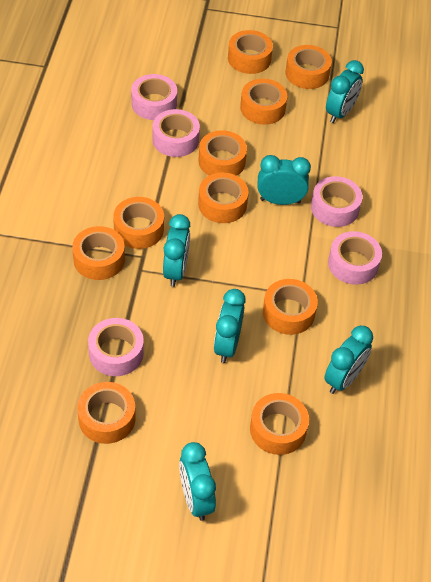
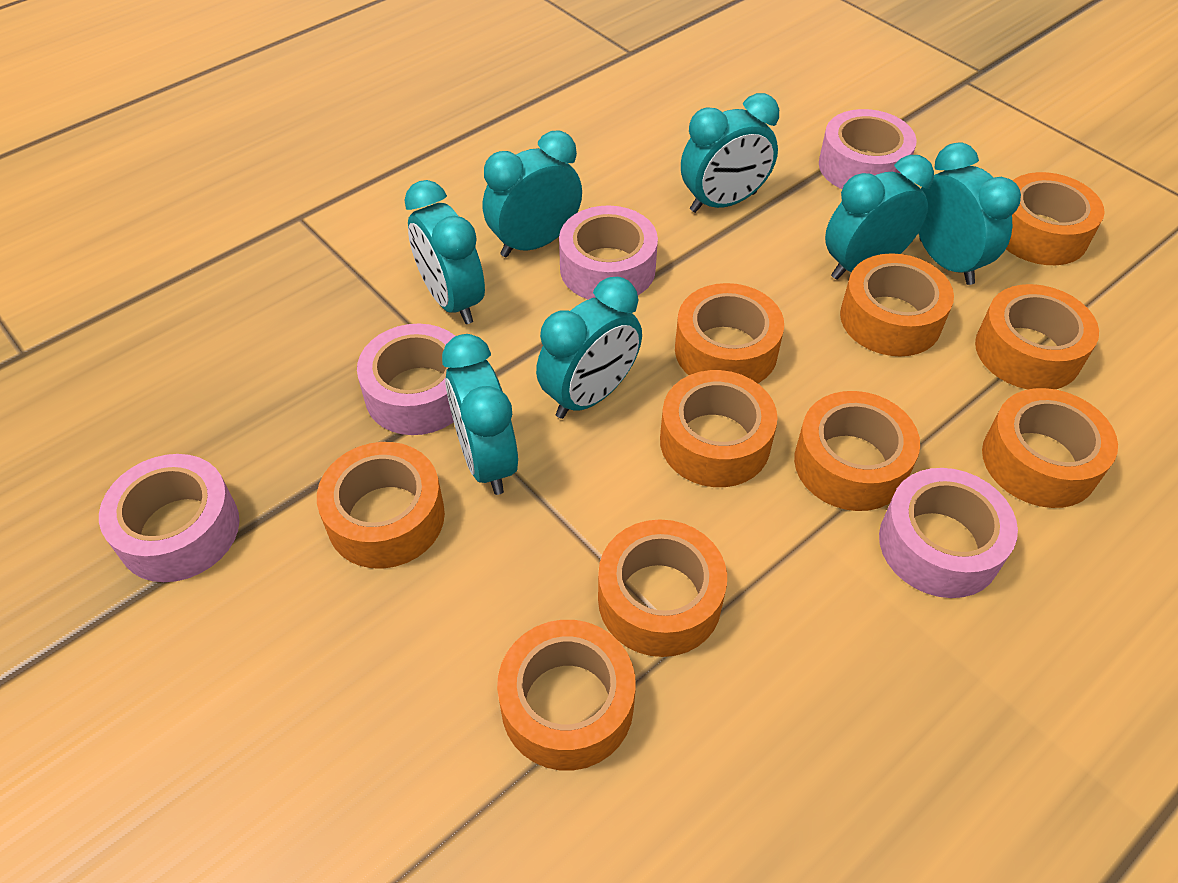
turquoise clock: 6 -> 7

